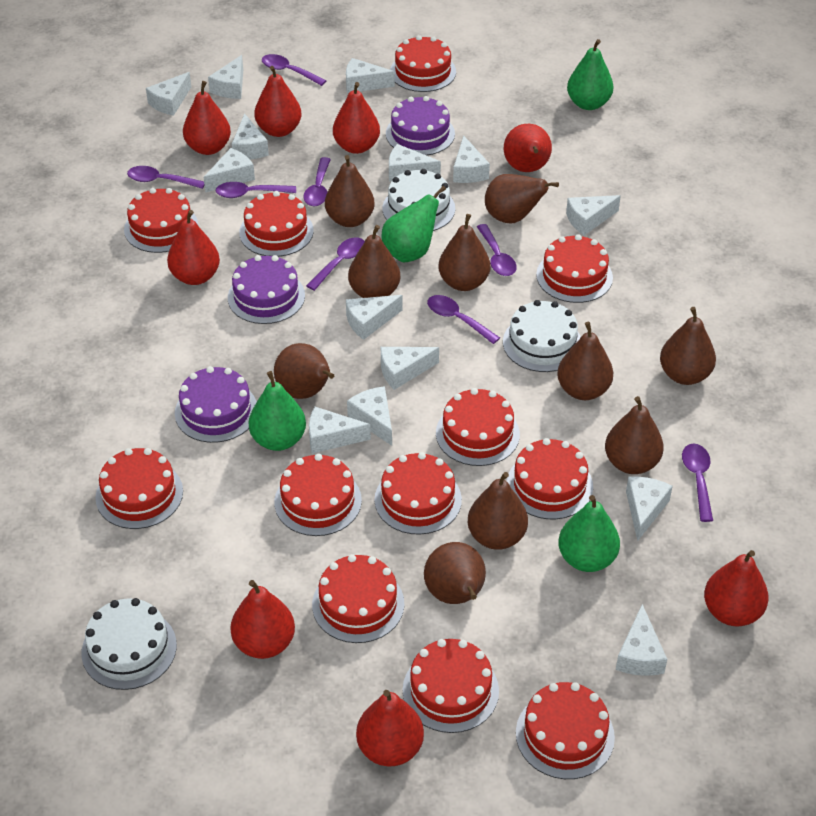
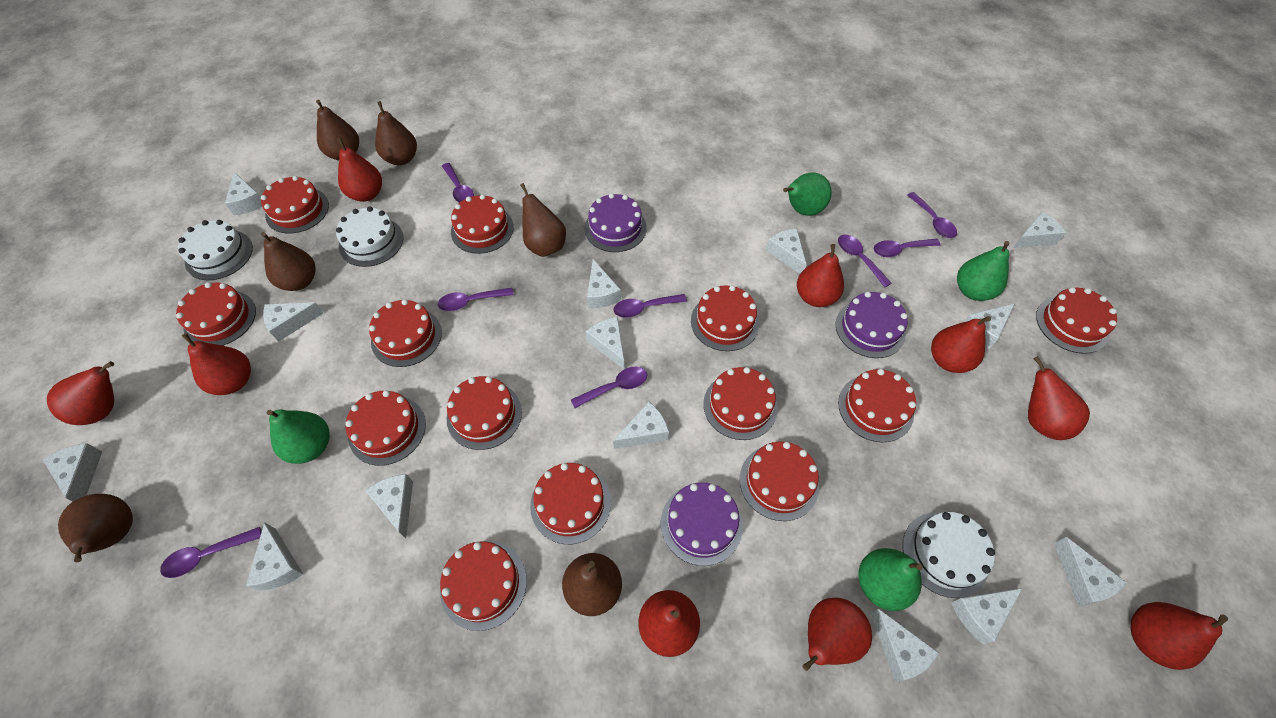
brown pear: 10 -> 6
red cake: 12 -> 13
red pear: 8 -> 9

